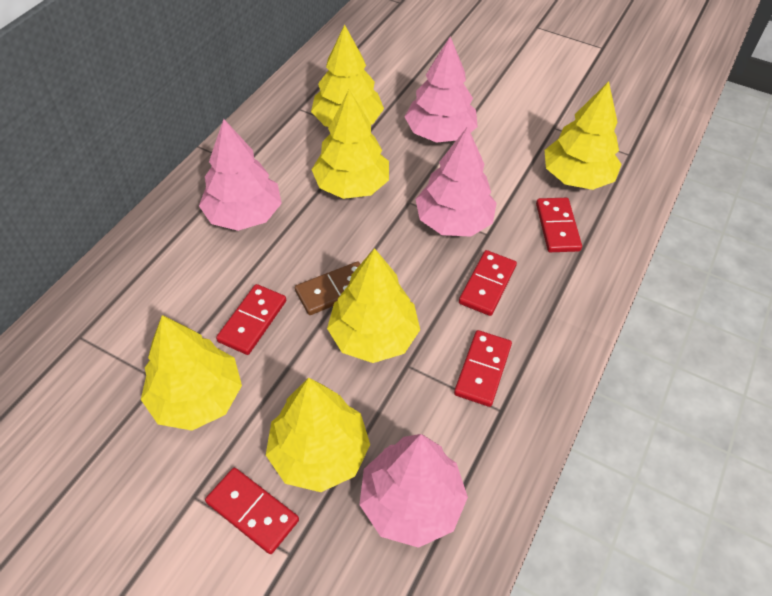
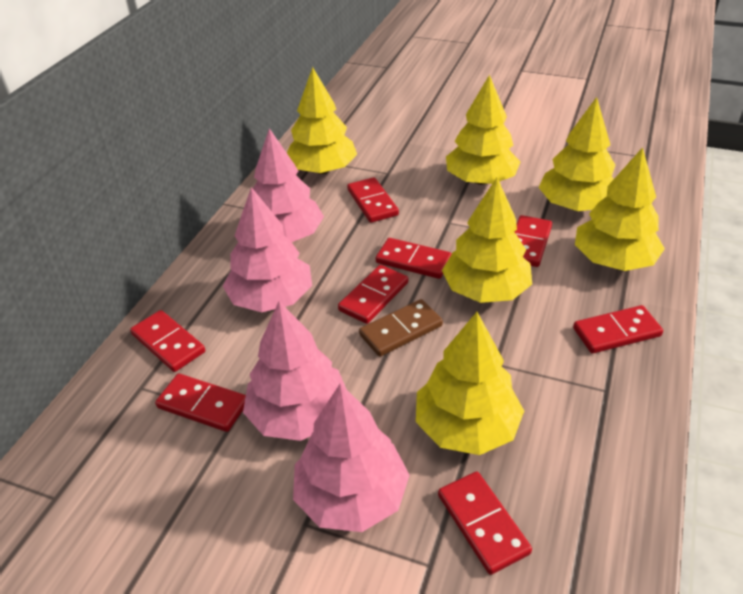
red domino: 5 -> 8

